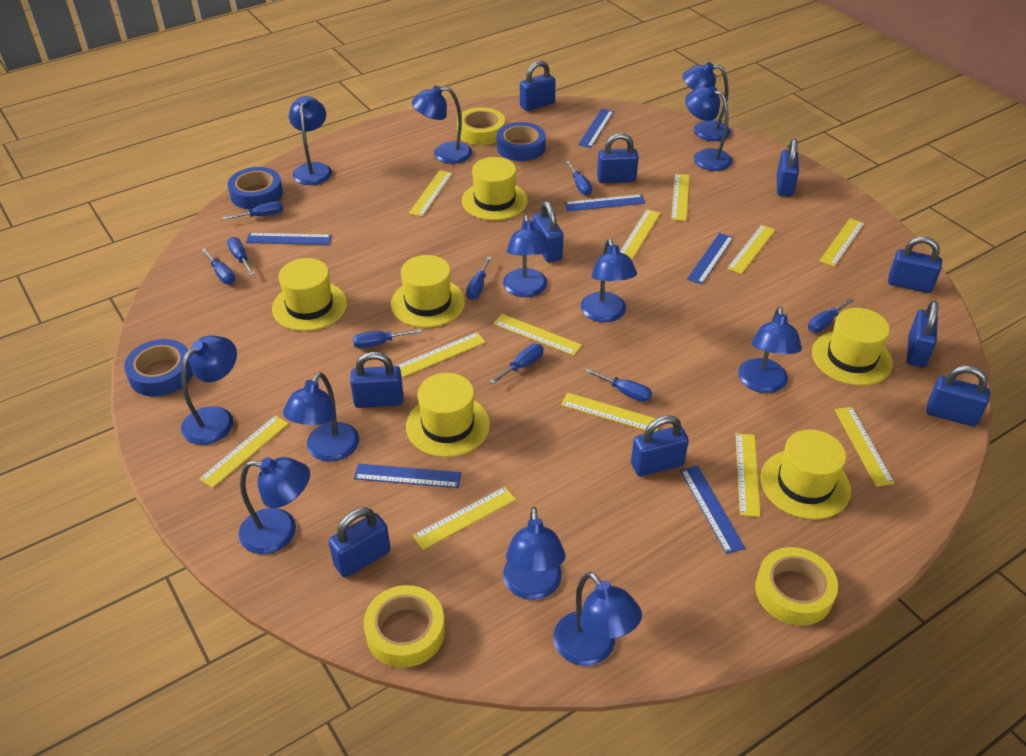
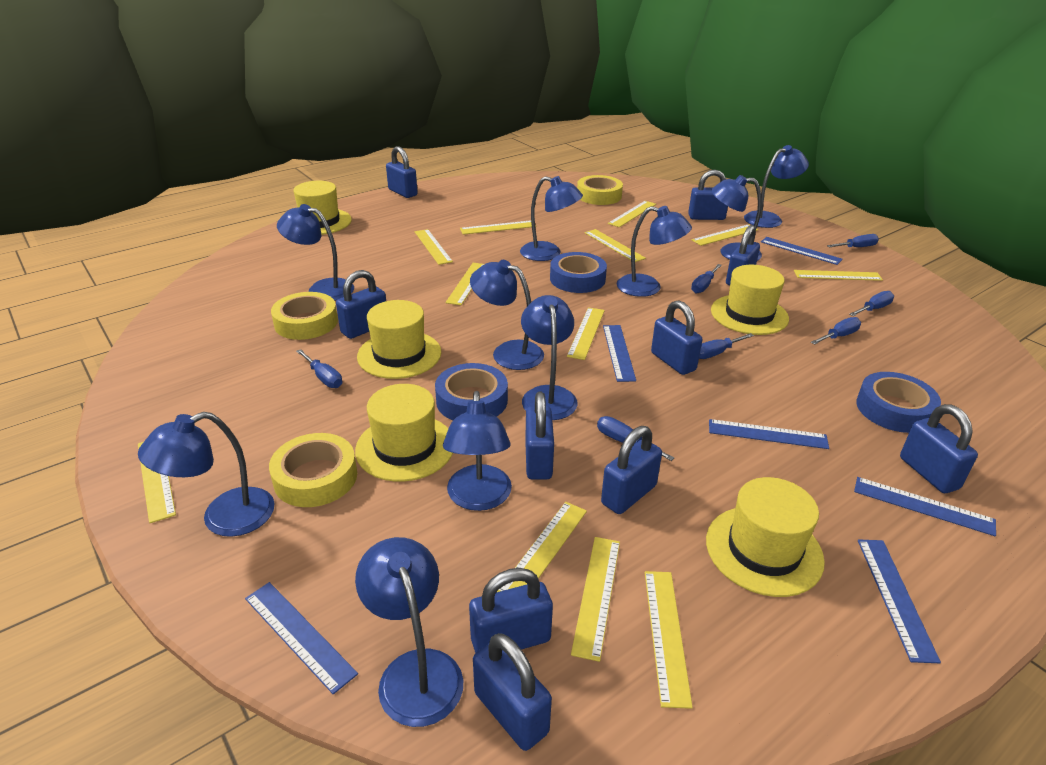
blue lamp: 12 -> 10
blue screwdriver: 9 -> 7
yellow hat: 6 -> 5

